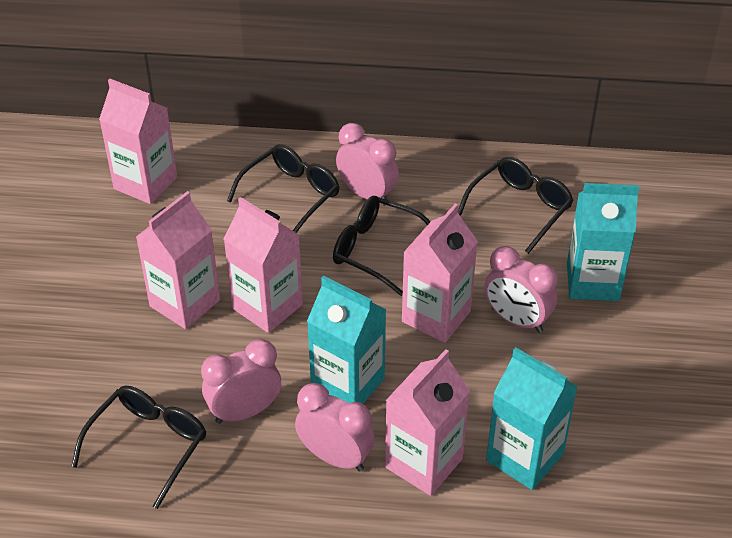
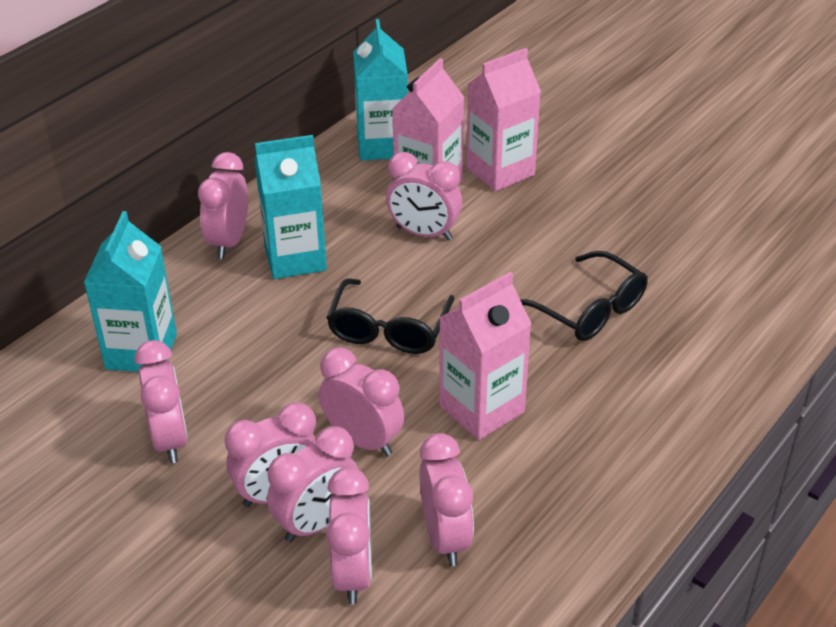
black glasses: 4 -> 2
pink carton: 5 -> 3
pink clock: 4 -> 8

